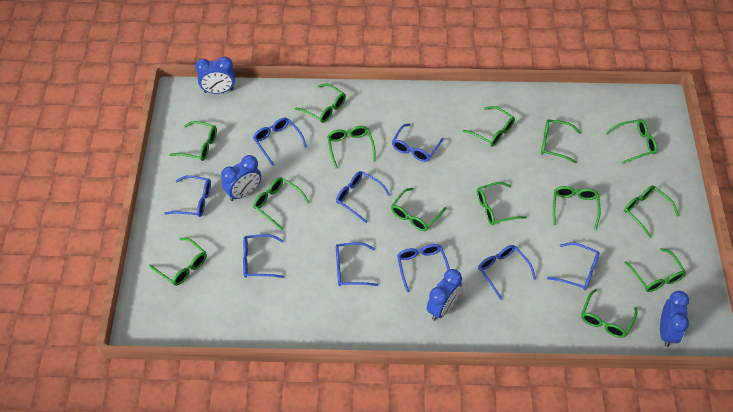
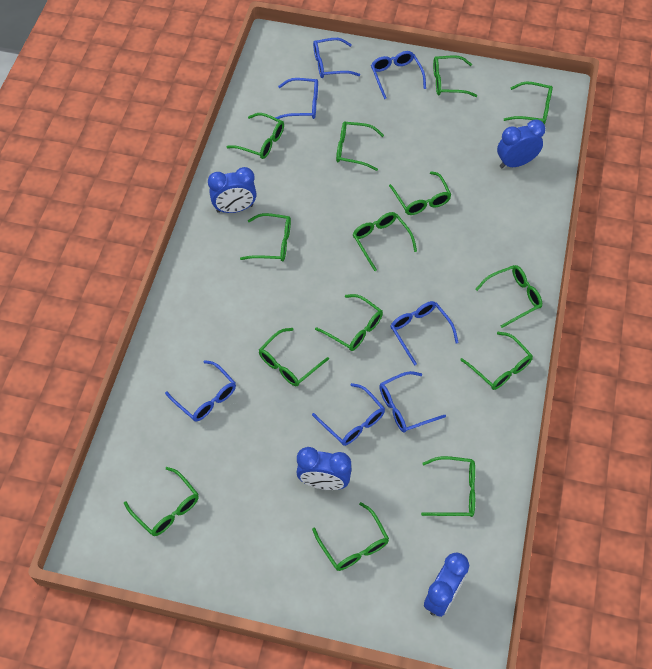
blue glasses: 9 -> 7

